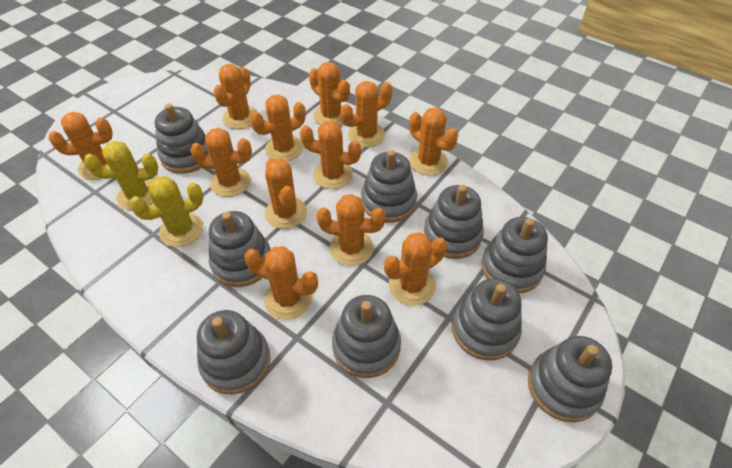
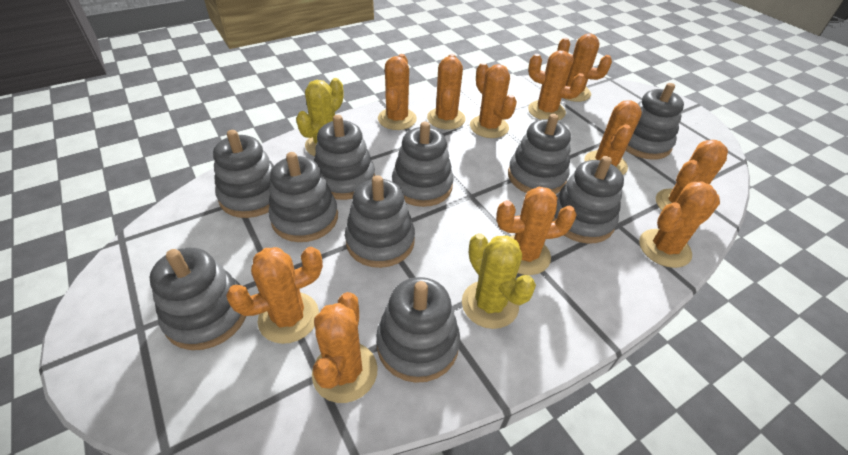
grey stacking toy: 9 -> 10
orange cactus: 12 -> 11

